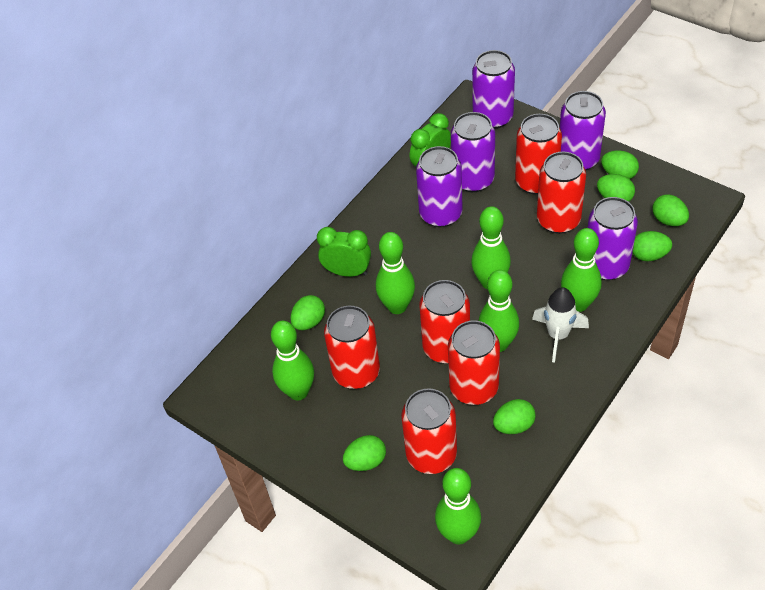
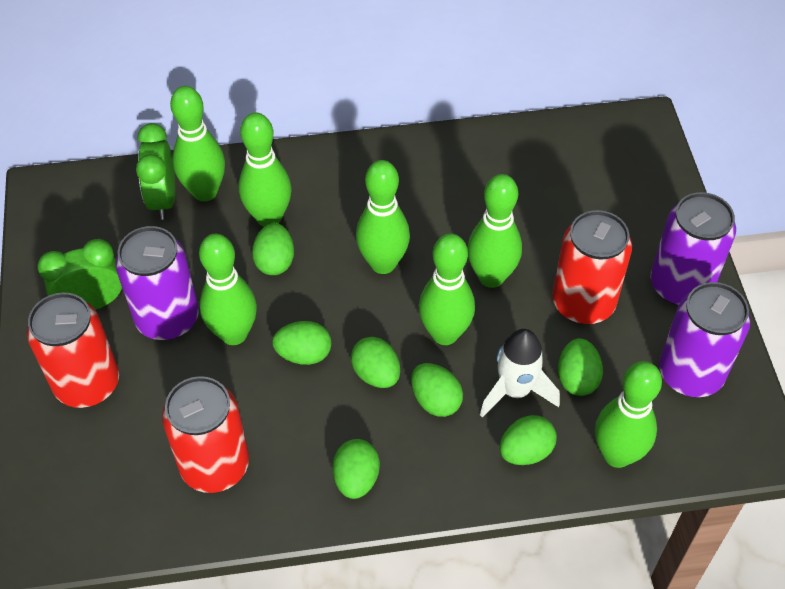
green bowling pin: 6 -> 7
purple can: 5 -> 3
red can: 6 -> 3

